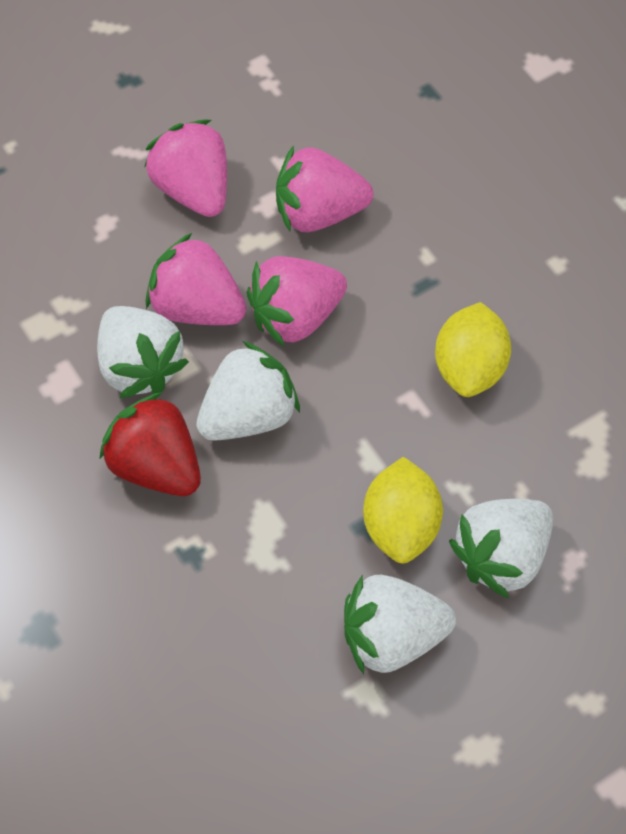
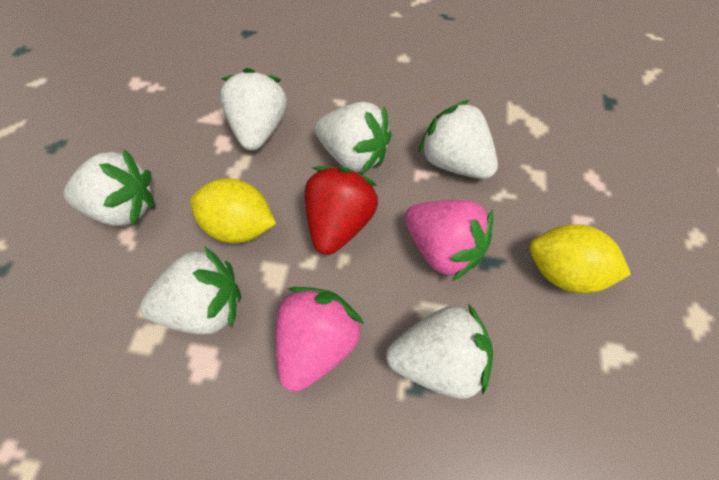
pink strawberry: 4 -> 2
white strawberry: 4 -> 6

